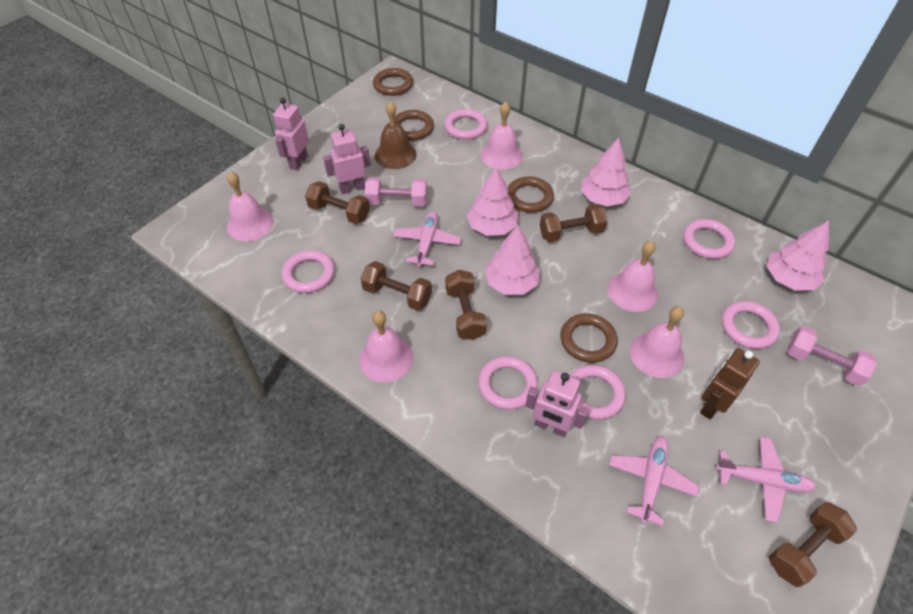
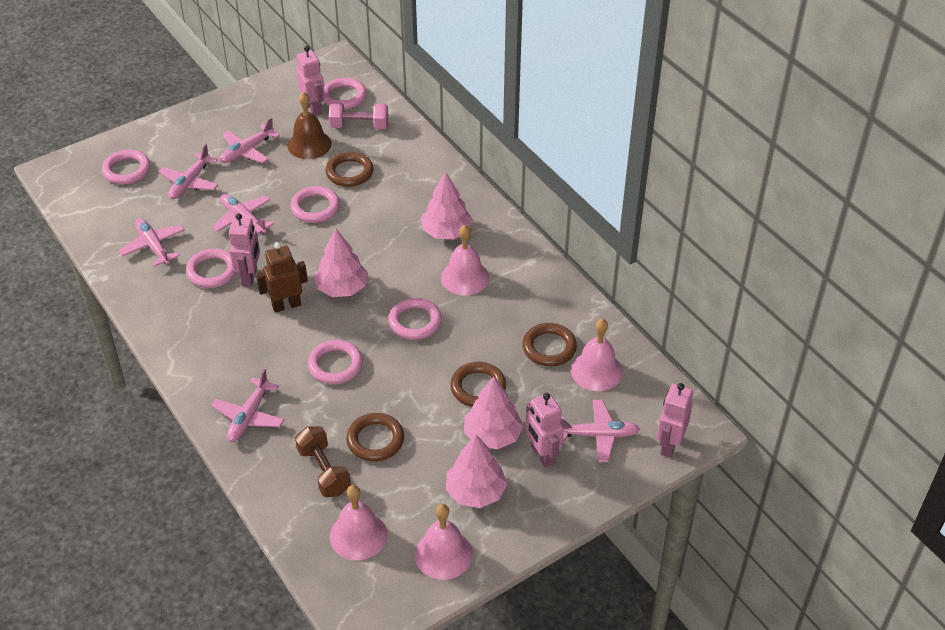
brown dumbbell: 5 -> 1
pink bell: 5 -> 4
pink dumbbell: 2 -> 1
pink plane: 3 -> 6
pink robot: 3 -> 4

